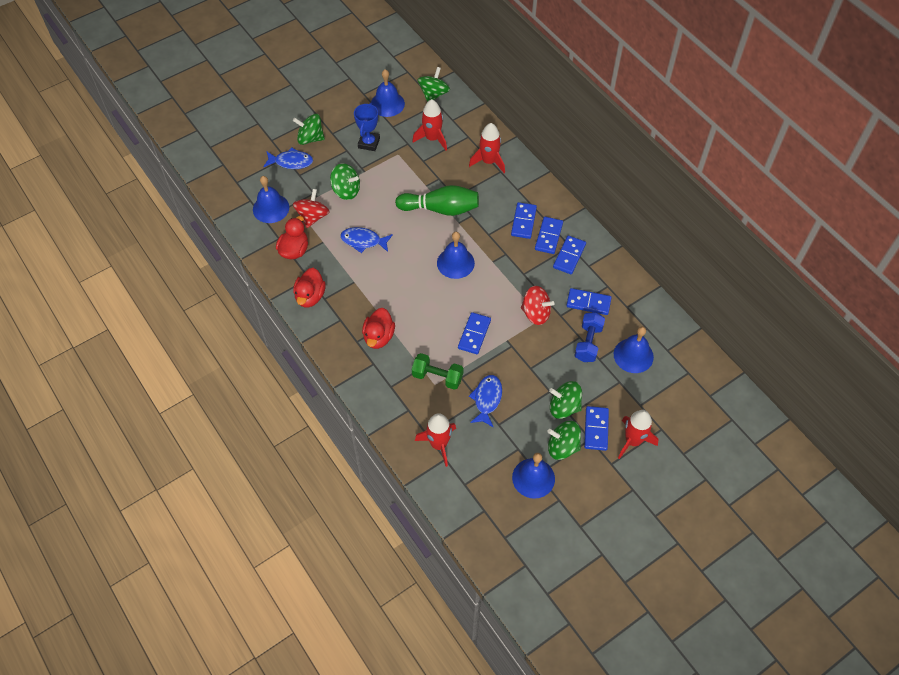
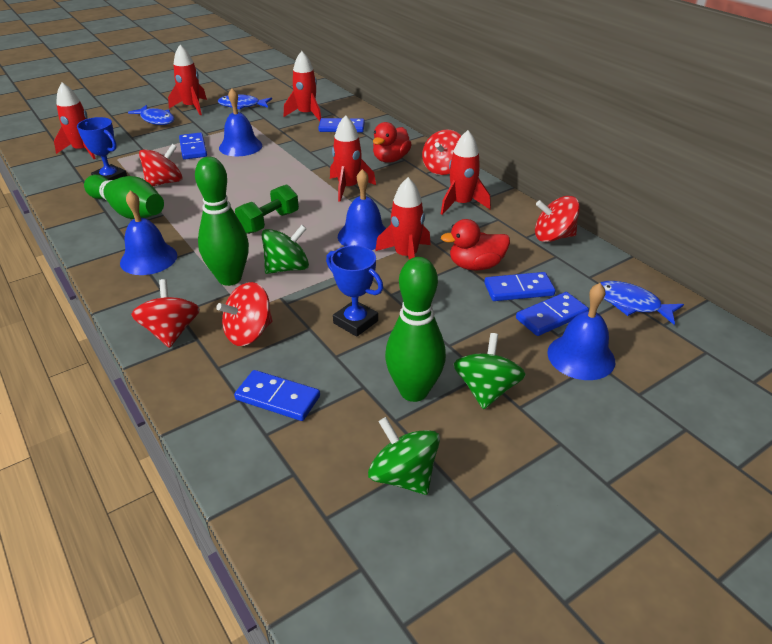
blue bell: 5 -> 4
blue domino: 6 -> 5
blue dumbbell: 1 -> 0
blue trophy: 1 -> 2
green bowling pin: 1 -> 3
green spinning top: 5 -> 3
red duck: 3 -> 2
red rocket: 4 -> 6
red spinning top: 2 -> 5

